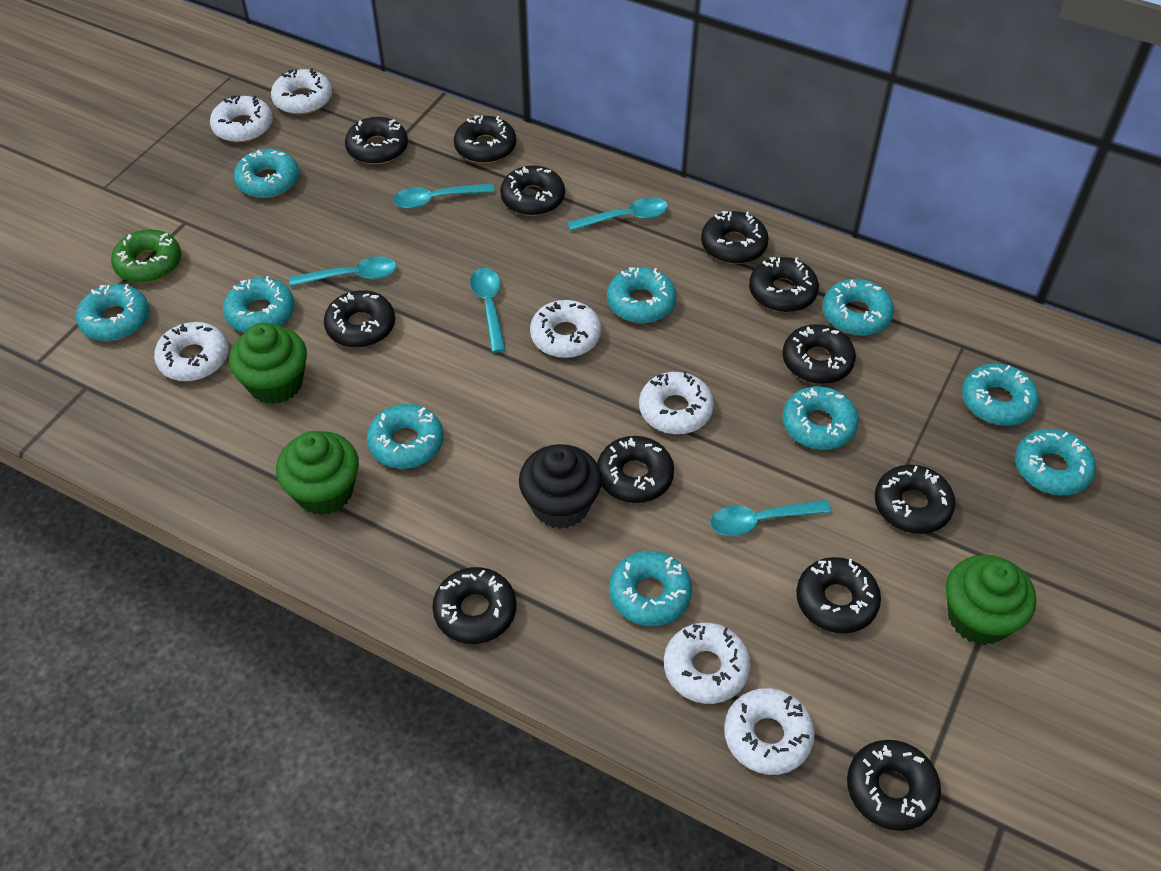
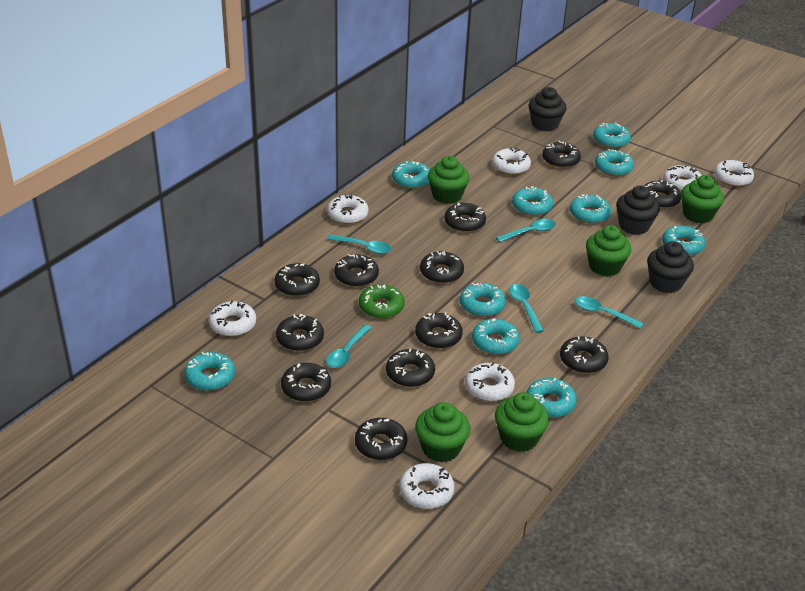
black cupcake: 1 -> 3
green cupcake: 3 -> 5

